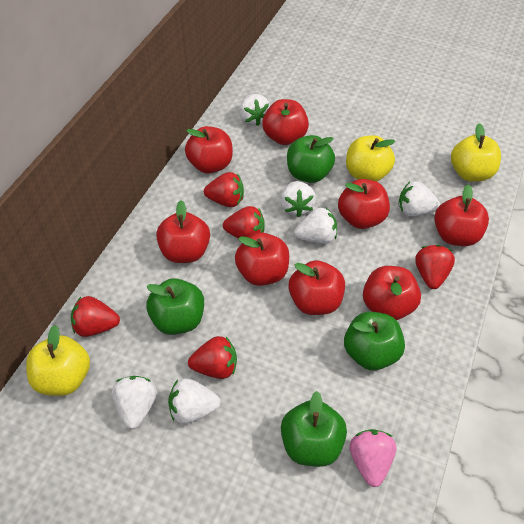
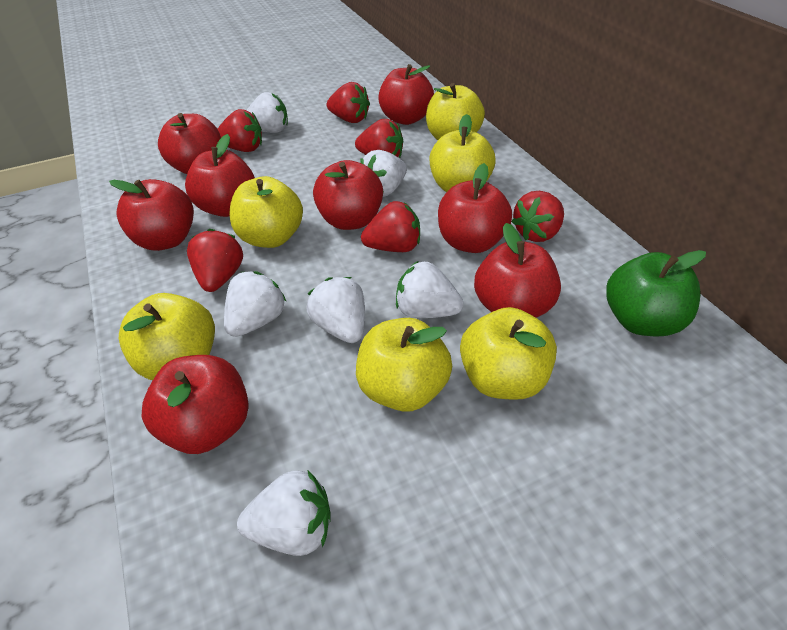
green apple: 4 -> 1
pink strawberry: 1 -> 0
red strawberry: 5 -> 6
yellow apple: 3 -> 6

